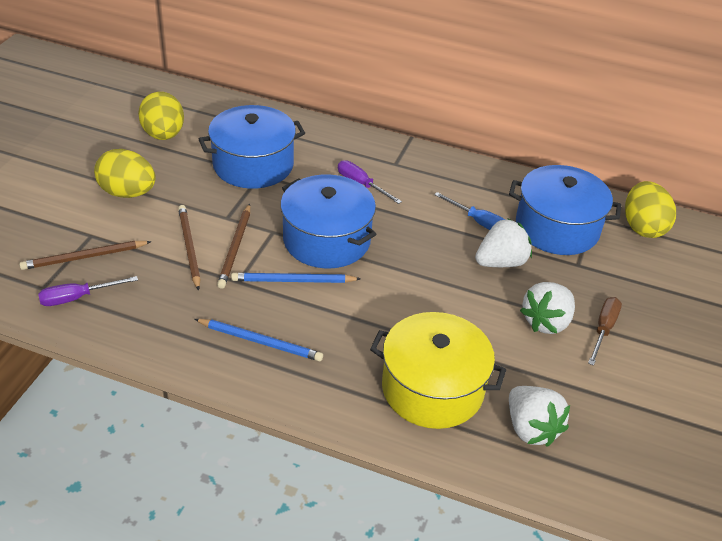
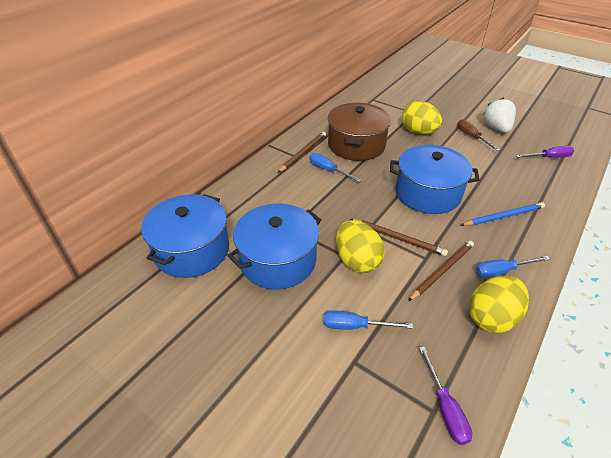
blue pencil: 2 -> 1
blue screwdriver: 1 -> 3
brown pot: 0 -> 1
white strawberry: 3 -> 1
yellow pot: 1 -> 0

